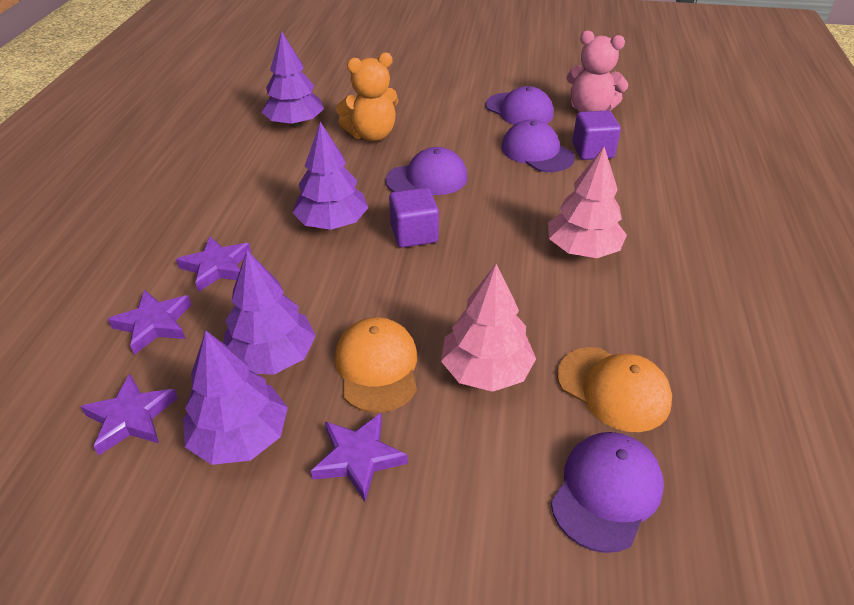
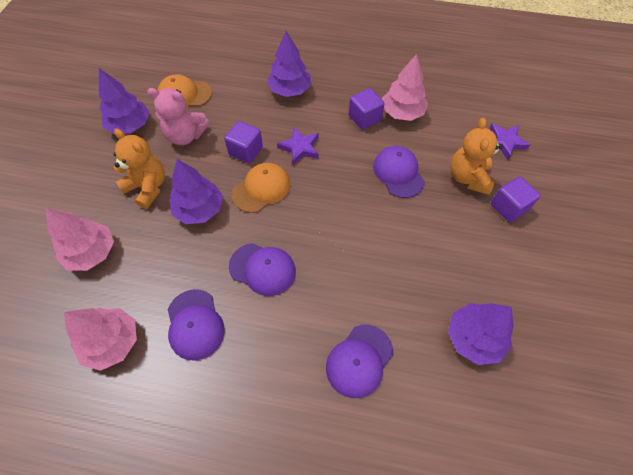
orange teddy bear: 1 -> 2
pink tree: 2 -> 3
purple cube: 2 -> 3
purple star: 4 -> 2

